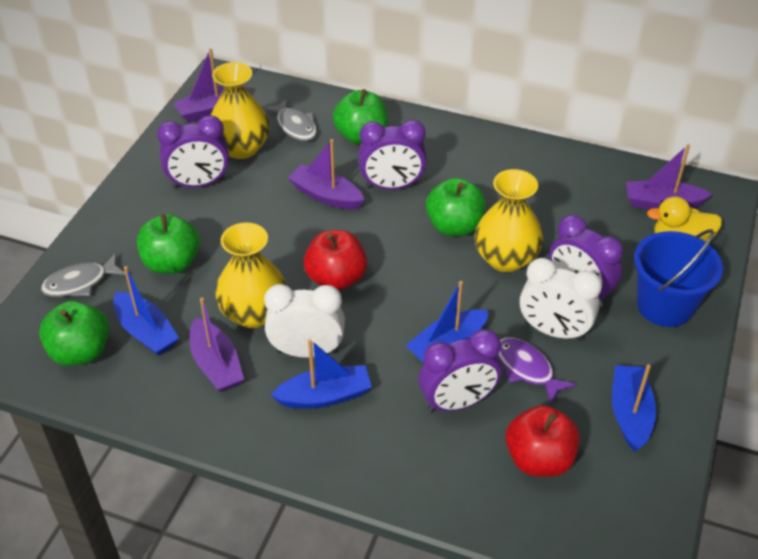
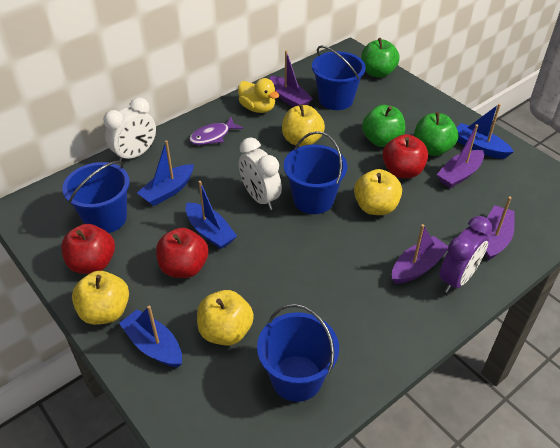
blue bucket: 1 -> 4
green apple: 4 -> 3
grey fish: 2 -> 0
purple clock: 4 -> 1
red apple: 2 -> 3
yellow apple: 0 -> 4
yellow vase: 3 -> 0

